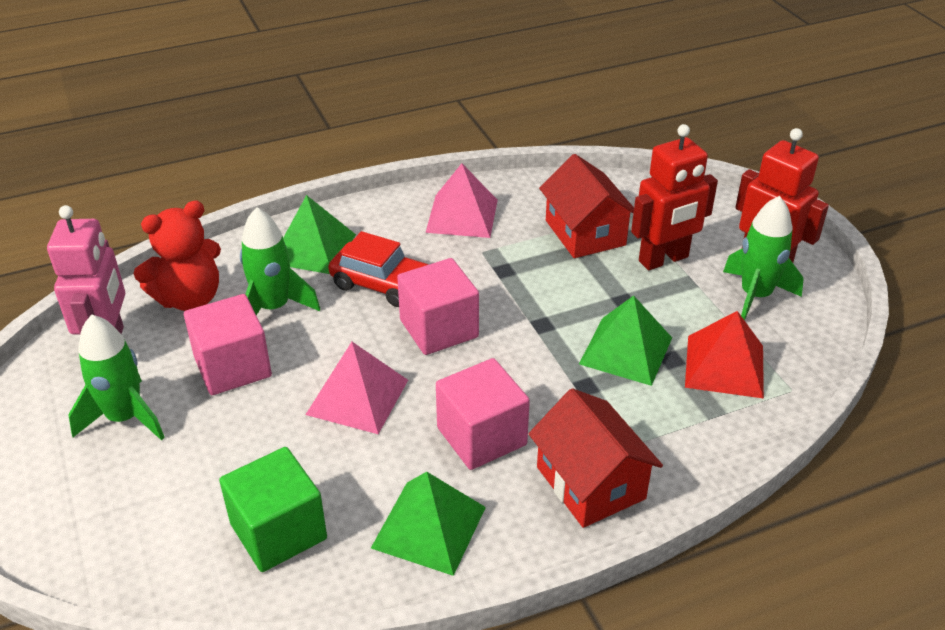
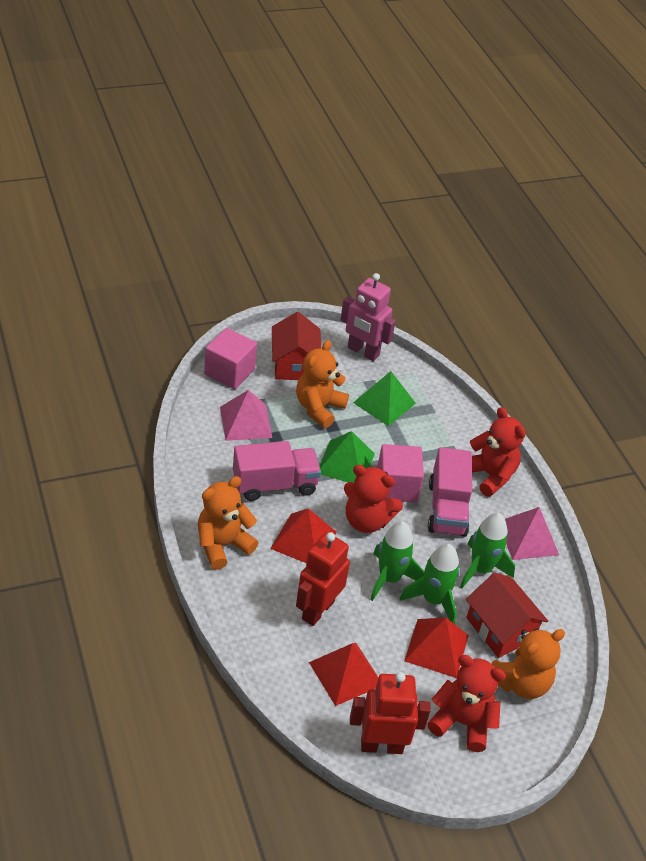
green cube: 1 -> 0
green pyramid: 3 -> 2
orange teddy bear: 0 -> 3
pink cube: 3 -> 2
pink truck: 0 -> 2
red car: 1 -> 0
red pyramid: 1 -> 3
red teddy bear: 1 -> 3

